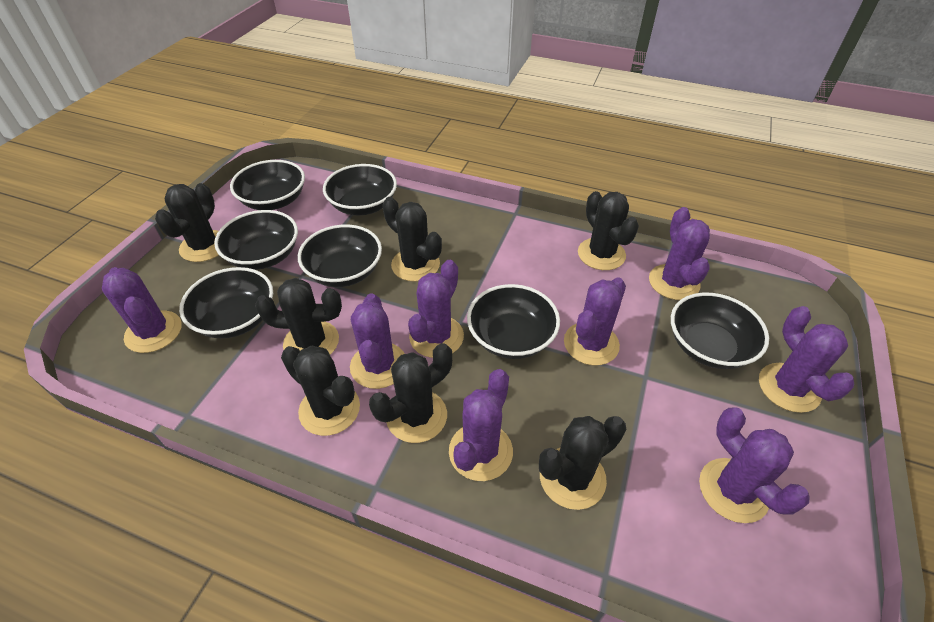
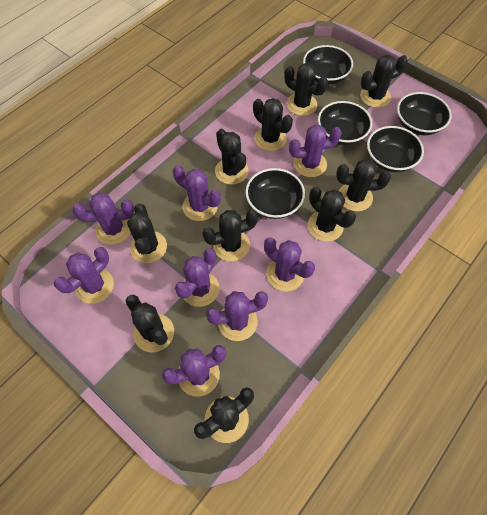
black bowl: 7 -> 5
black cactus: 7 -> 10

